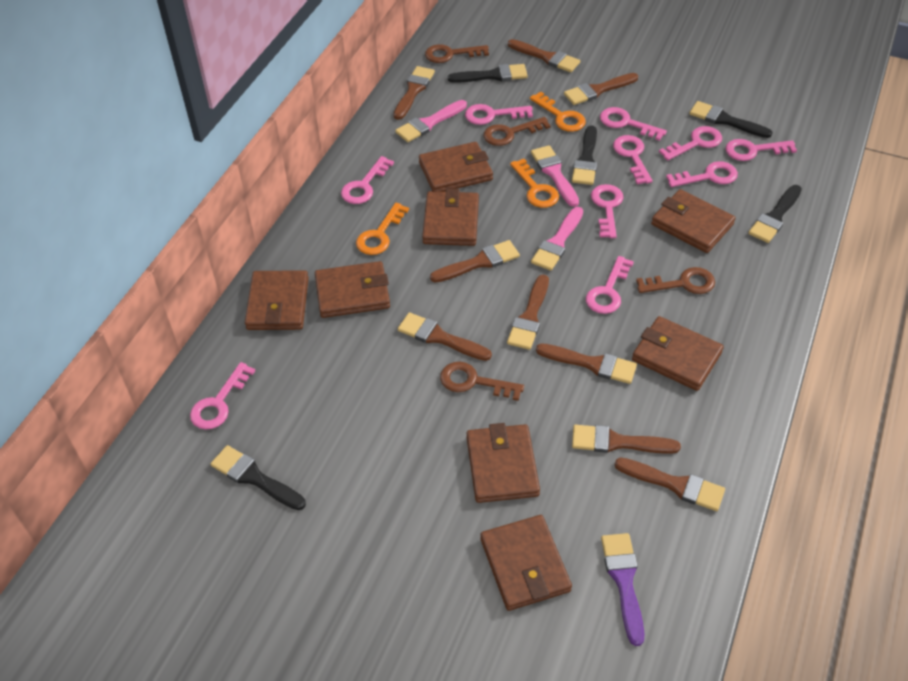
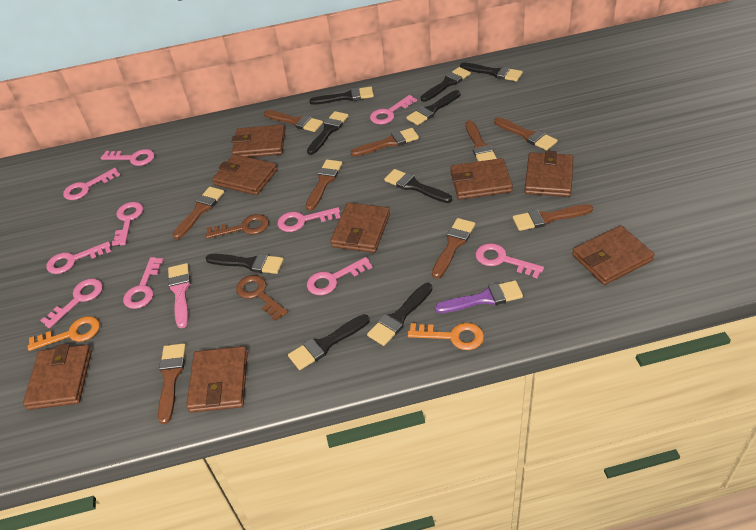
black brush: 5 -> 9
brown key: 4 -> 2
orange key: 3 -> 2
pink brush: 3 -> 1

